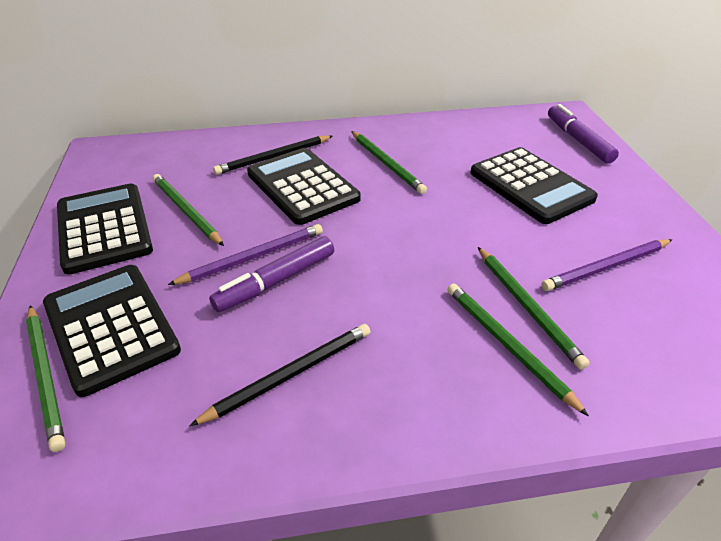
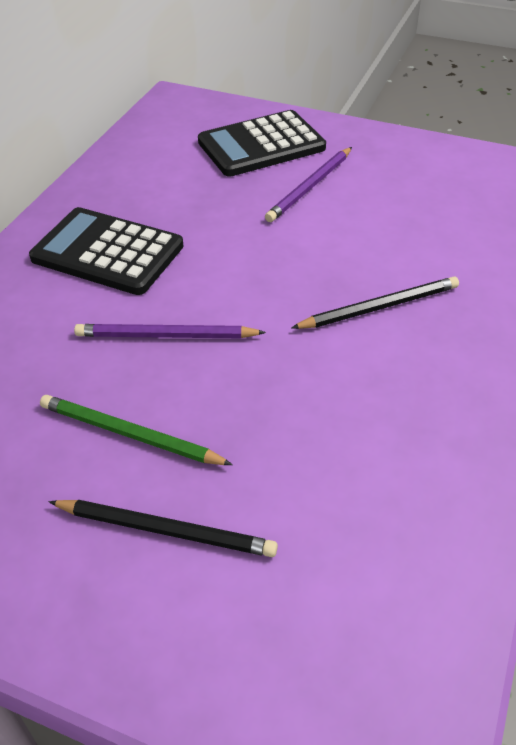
black calculator: 4 -> 2
green pencil: 5 -> 1
purple marker: 2 -> 0

